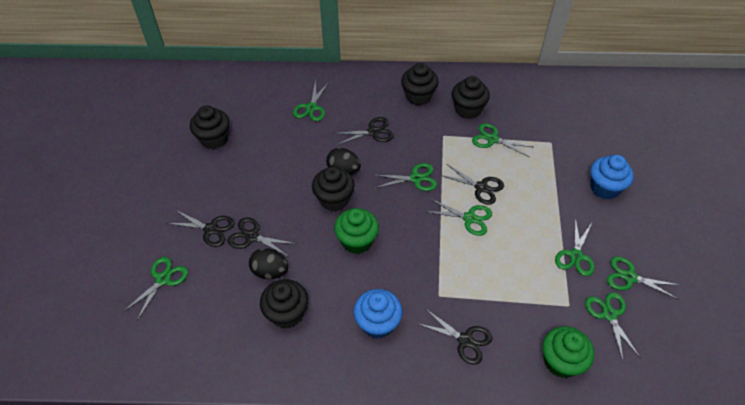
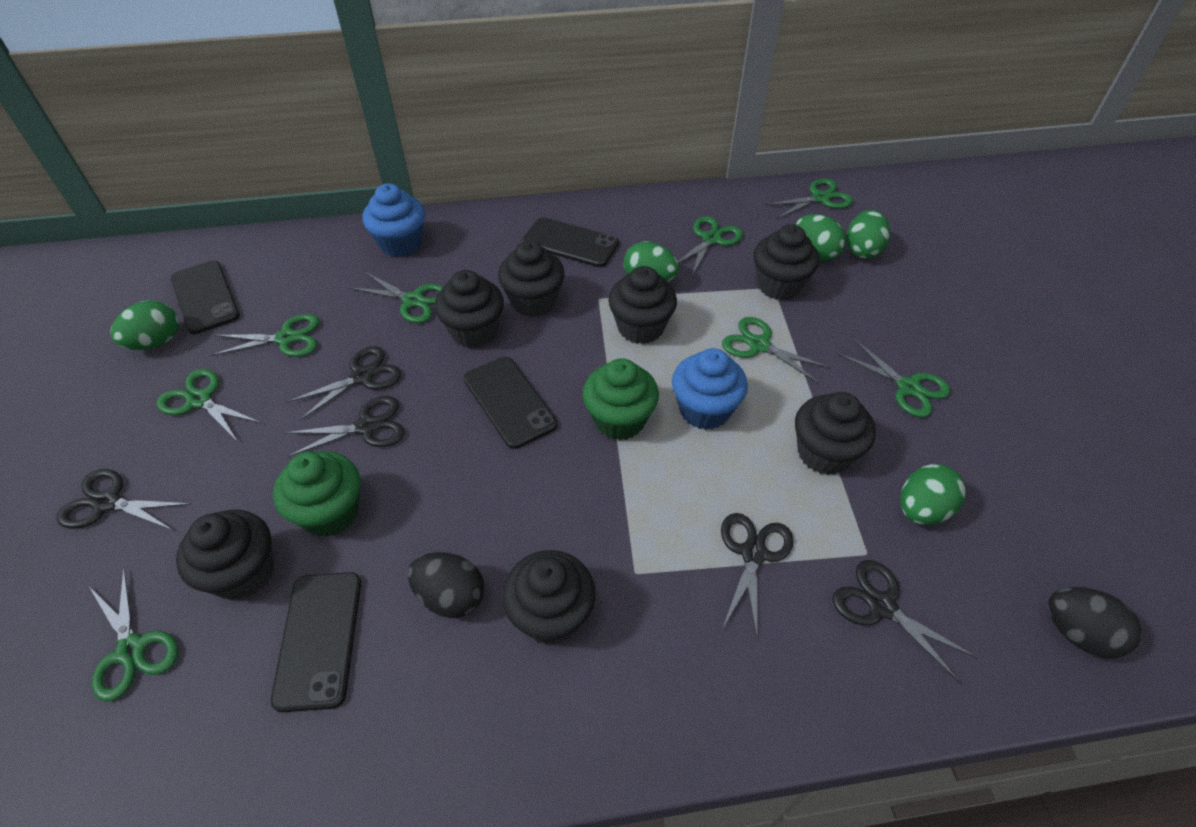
black cupcake: 5 -> 7
black phone: 0 -> 4
green egg: 0 -> 5

